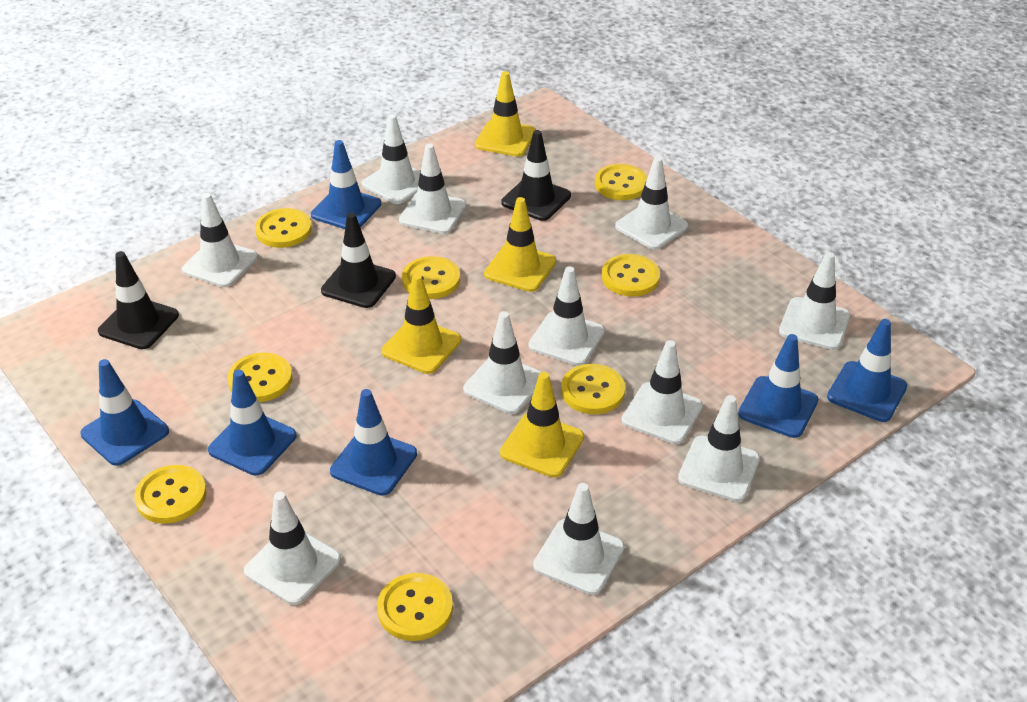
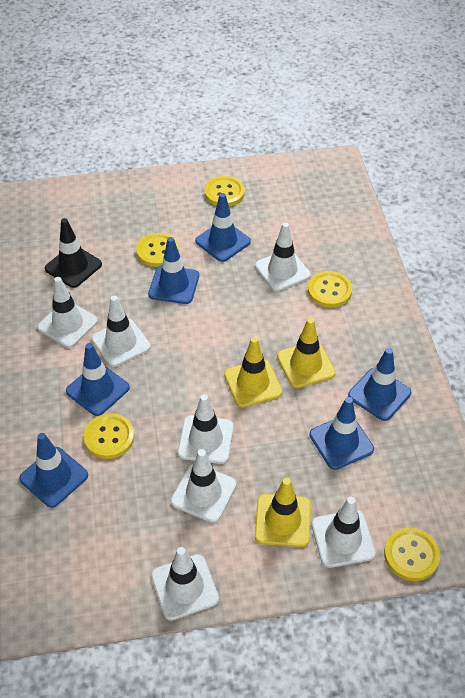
black traffic cone: 3 -> 1
white traffic cone: 11 -> 7
yellow button: 8 -> 5
yellow traffic cone: 4 -> 3

